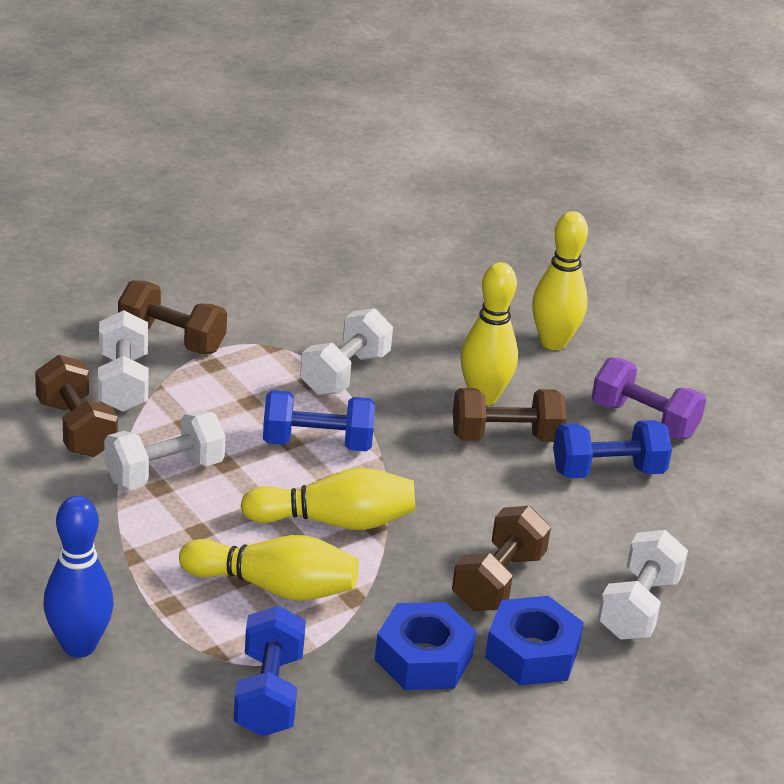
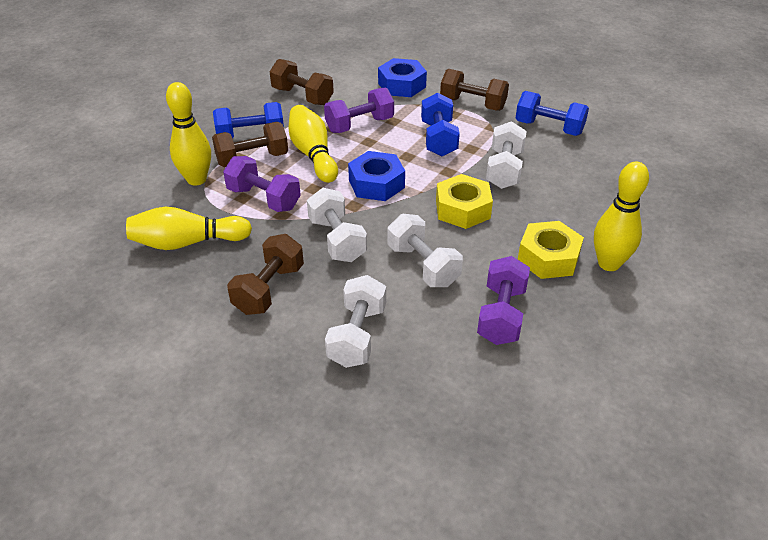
blue bowling pin: 1 -> 0
purple dumbbell: 1 -> 3
yellow nut: 0 -> 2

